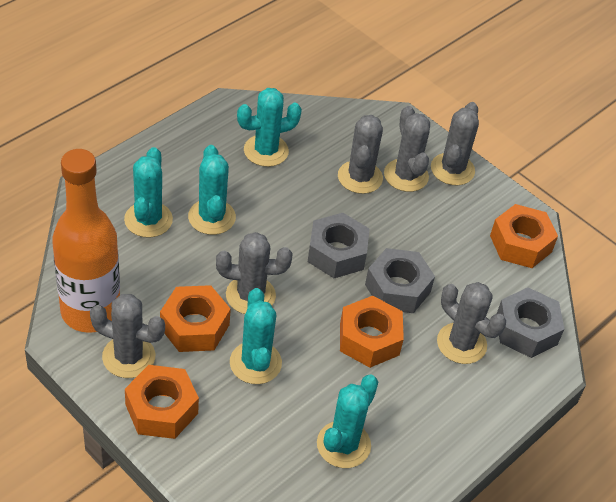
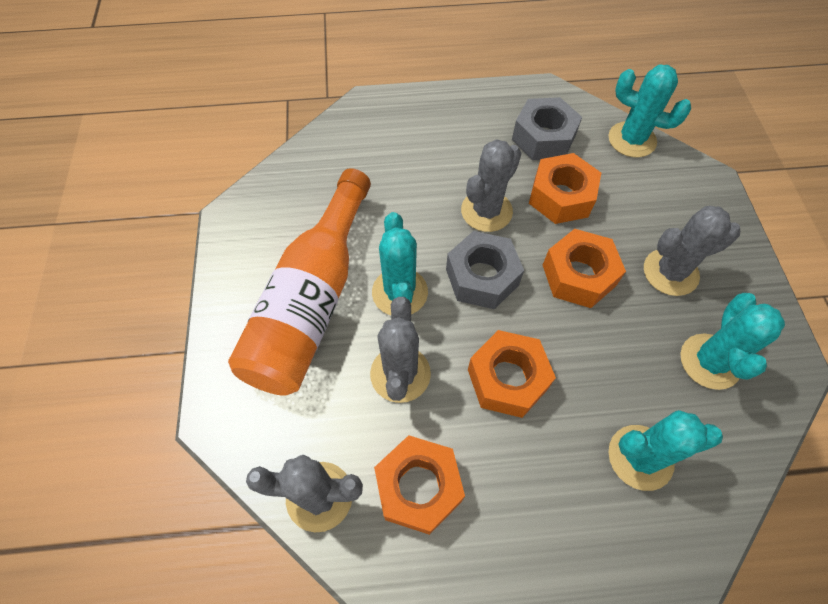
grey cactus: 6 -> 4
grey nut: 3 -> 2
turquoise cactus: 5 -> 4

